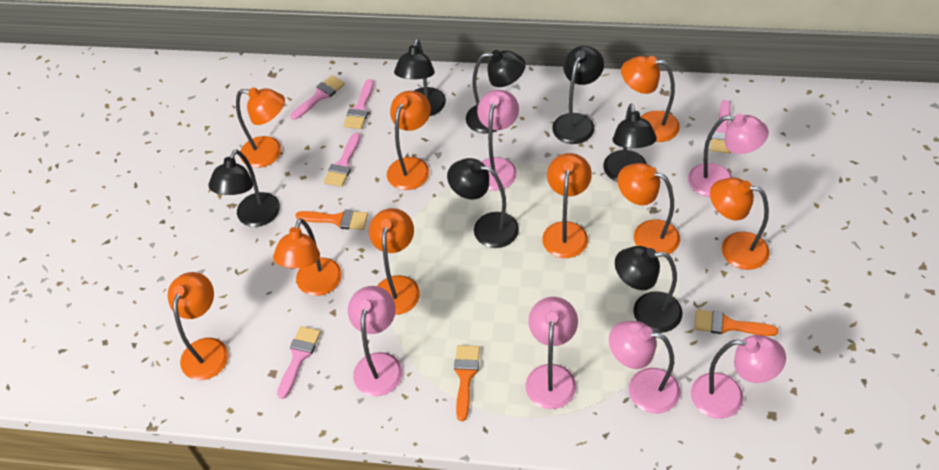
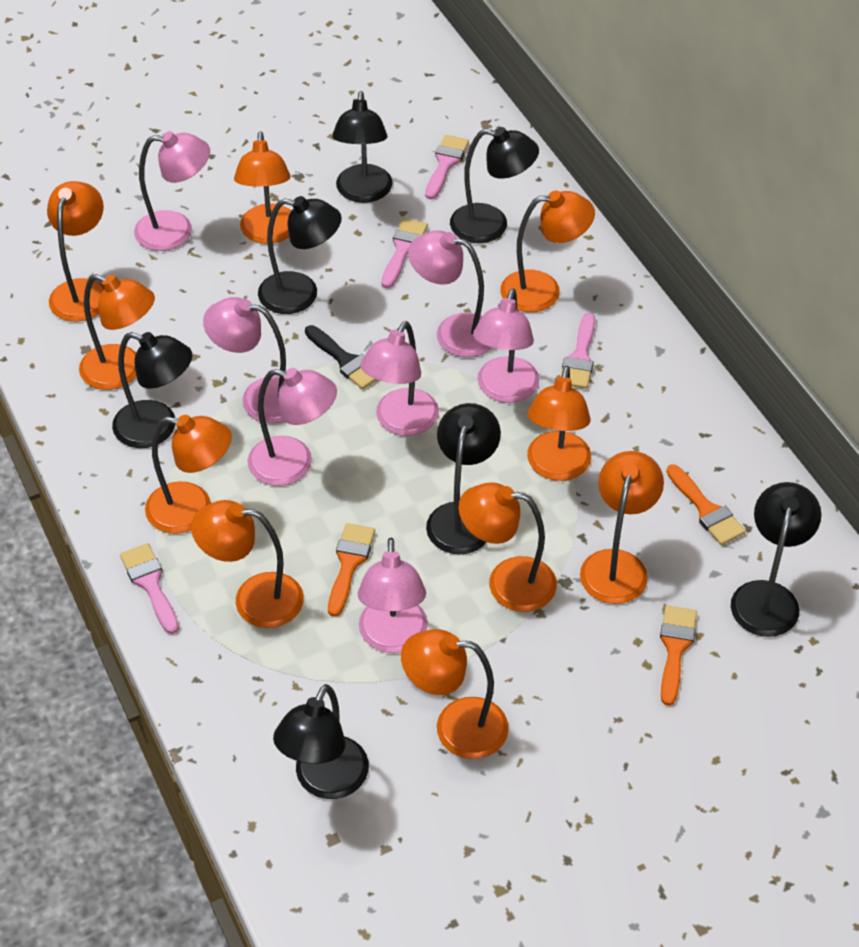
black brush: 0 -> 1
orange lamp: 9 -> 10
pink brush: 5 -> 4
pink lamp: 6 -> 7

